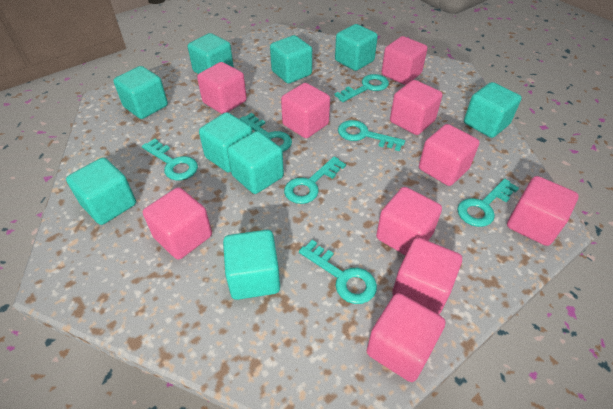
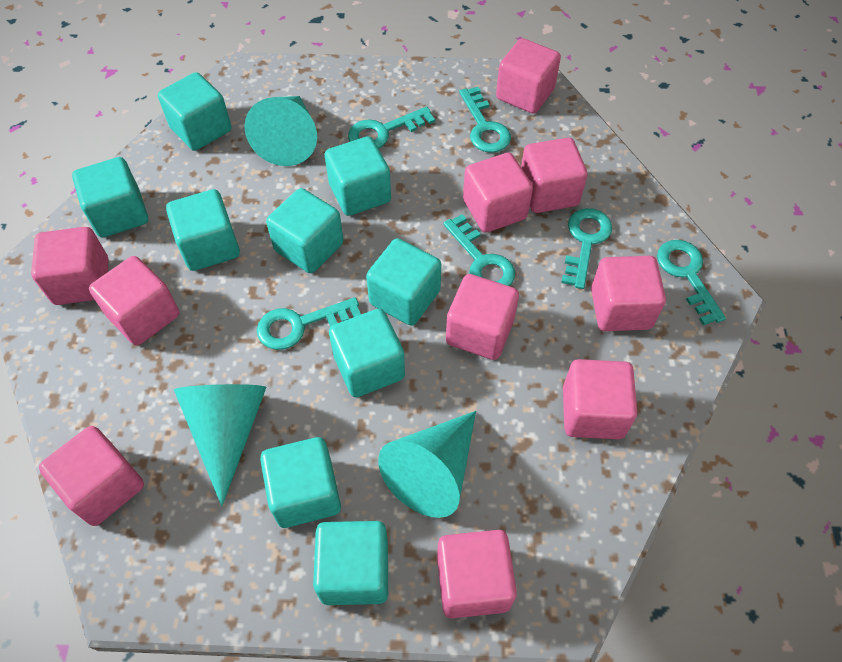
turquoise cone: 0 -> 3
turquoise key: 7 -> 6

